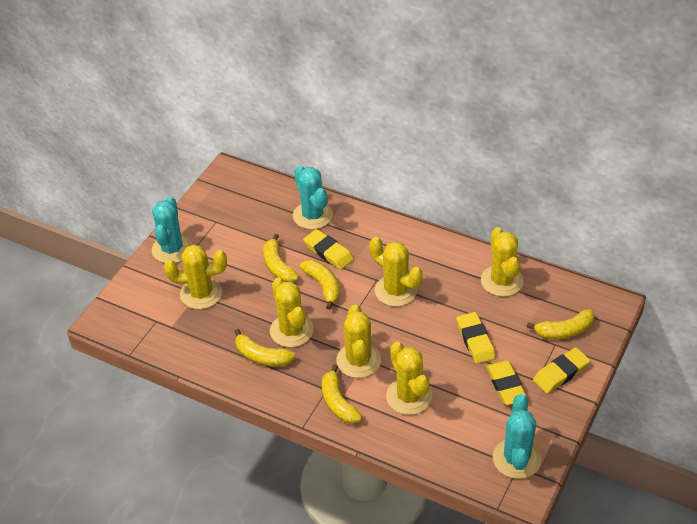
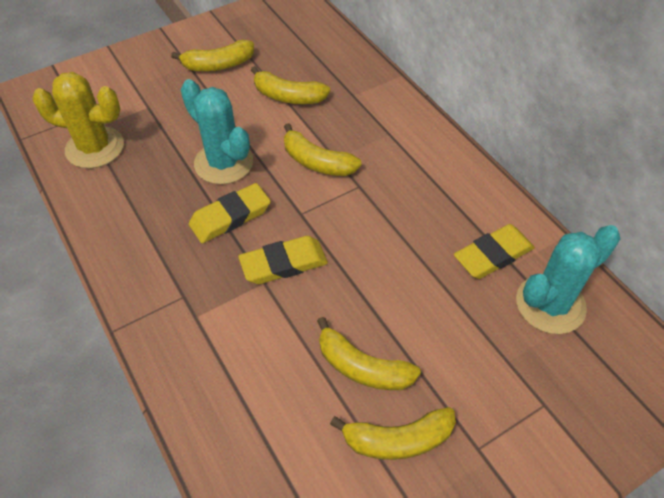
turquoise cactus: 3 -> 2
yellow cactus: 6 -> 1
yellow eraser: 4 -> 3

